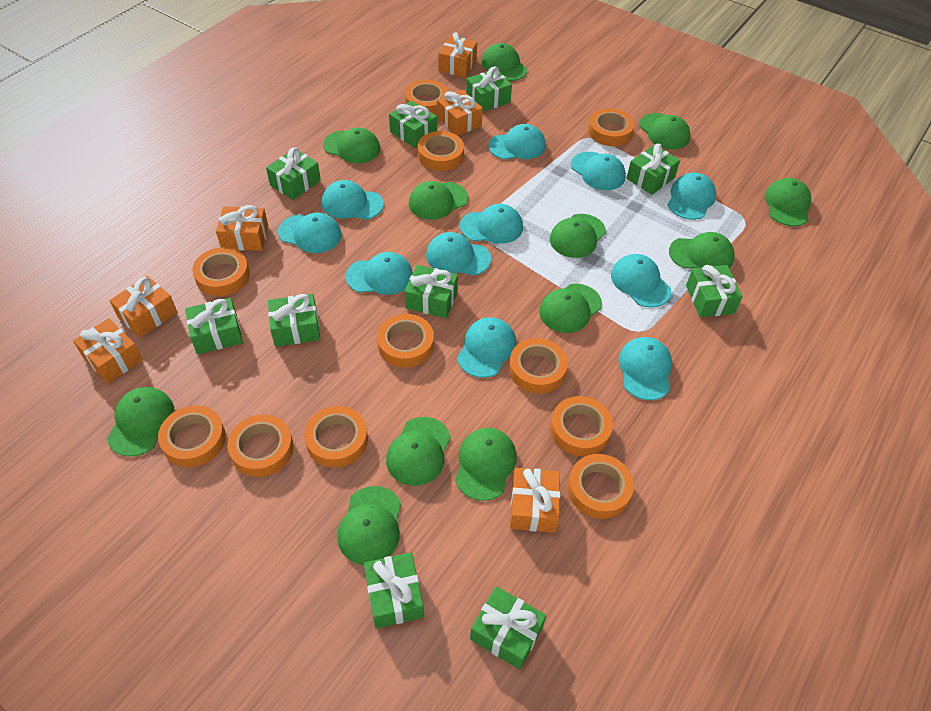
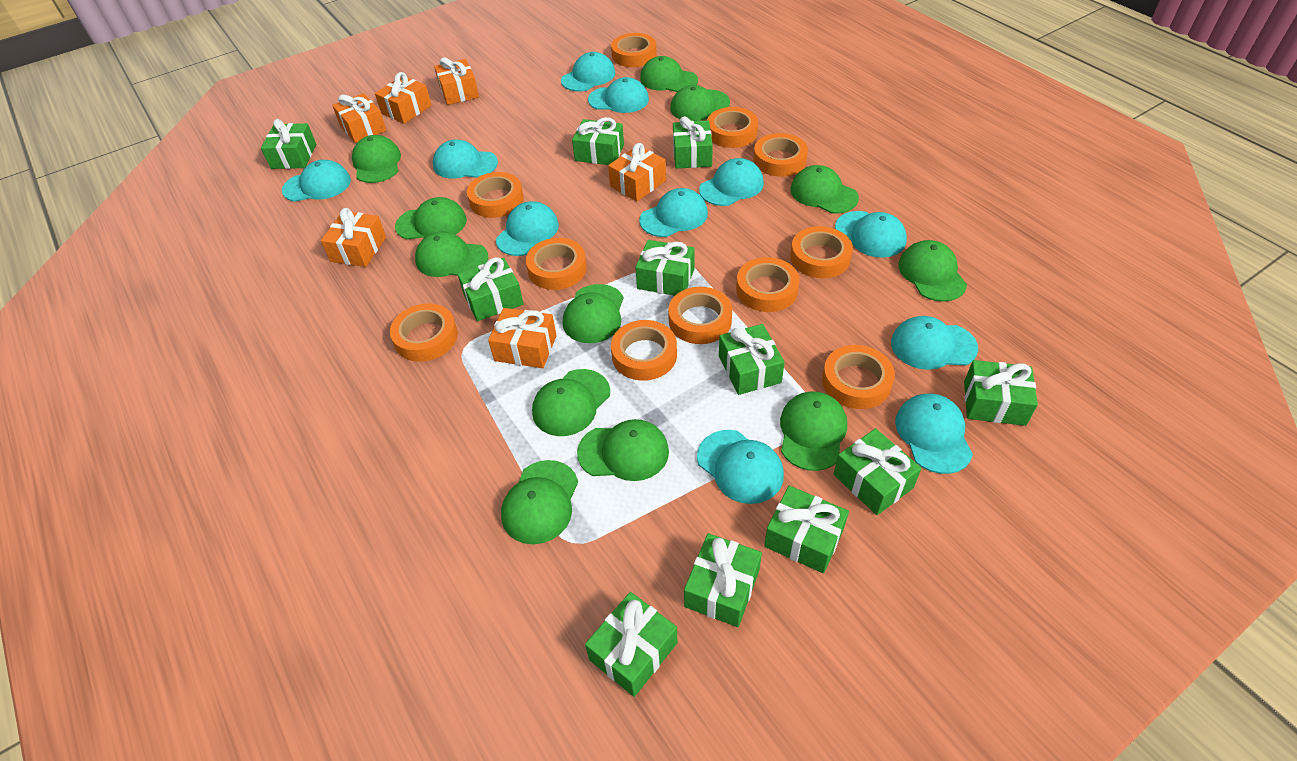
green gift: 10 -> 11

